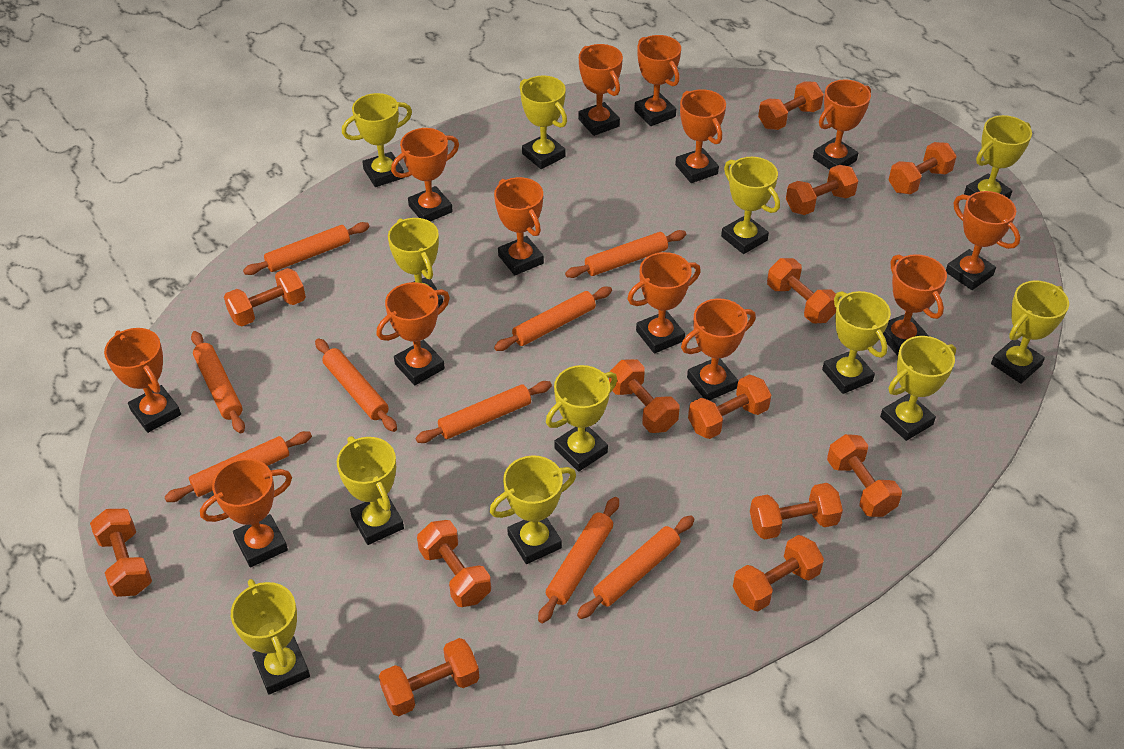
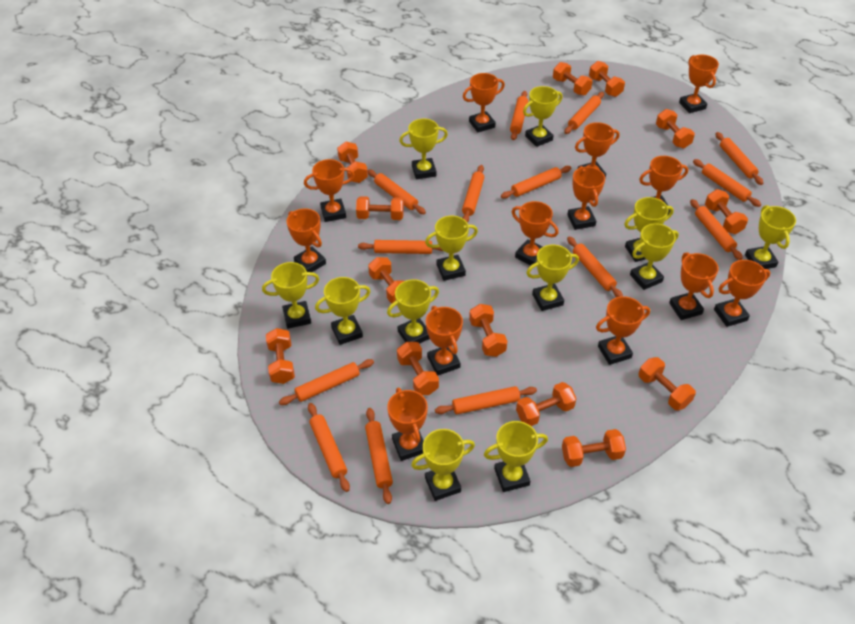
orange rolling pin: 9 -> 14

